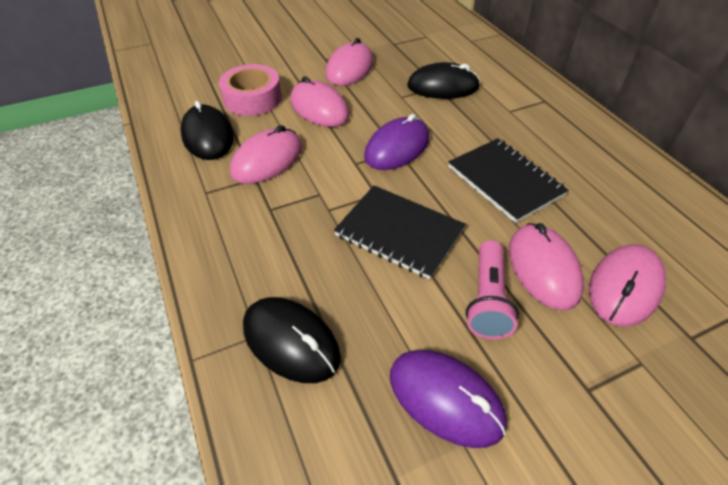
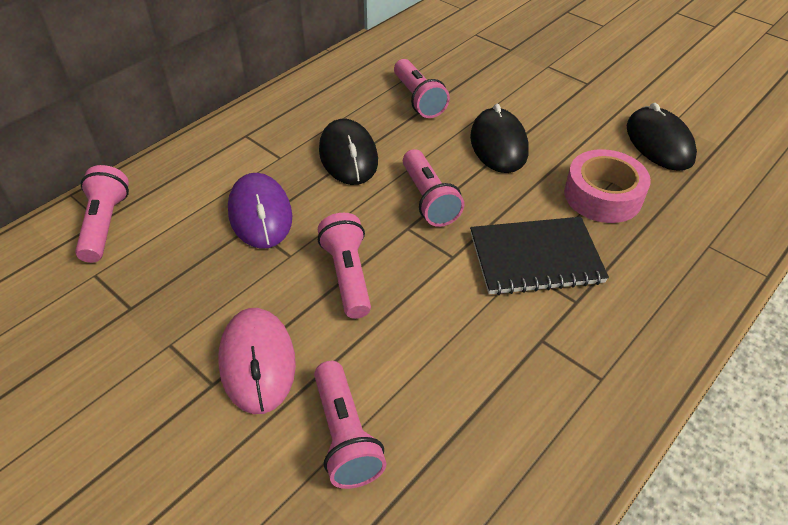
black notebook: 2 -> 1
pink flashlight: 1 -> 5
pink mouse: 5 -> 1
purple mouse: 2 -> 1

